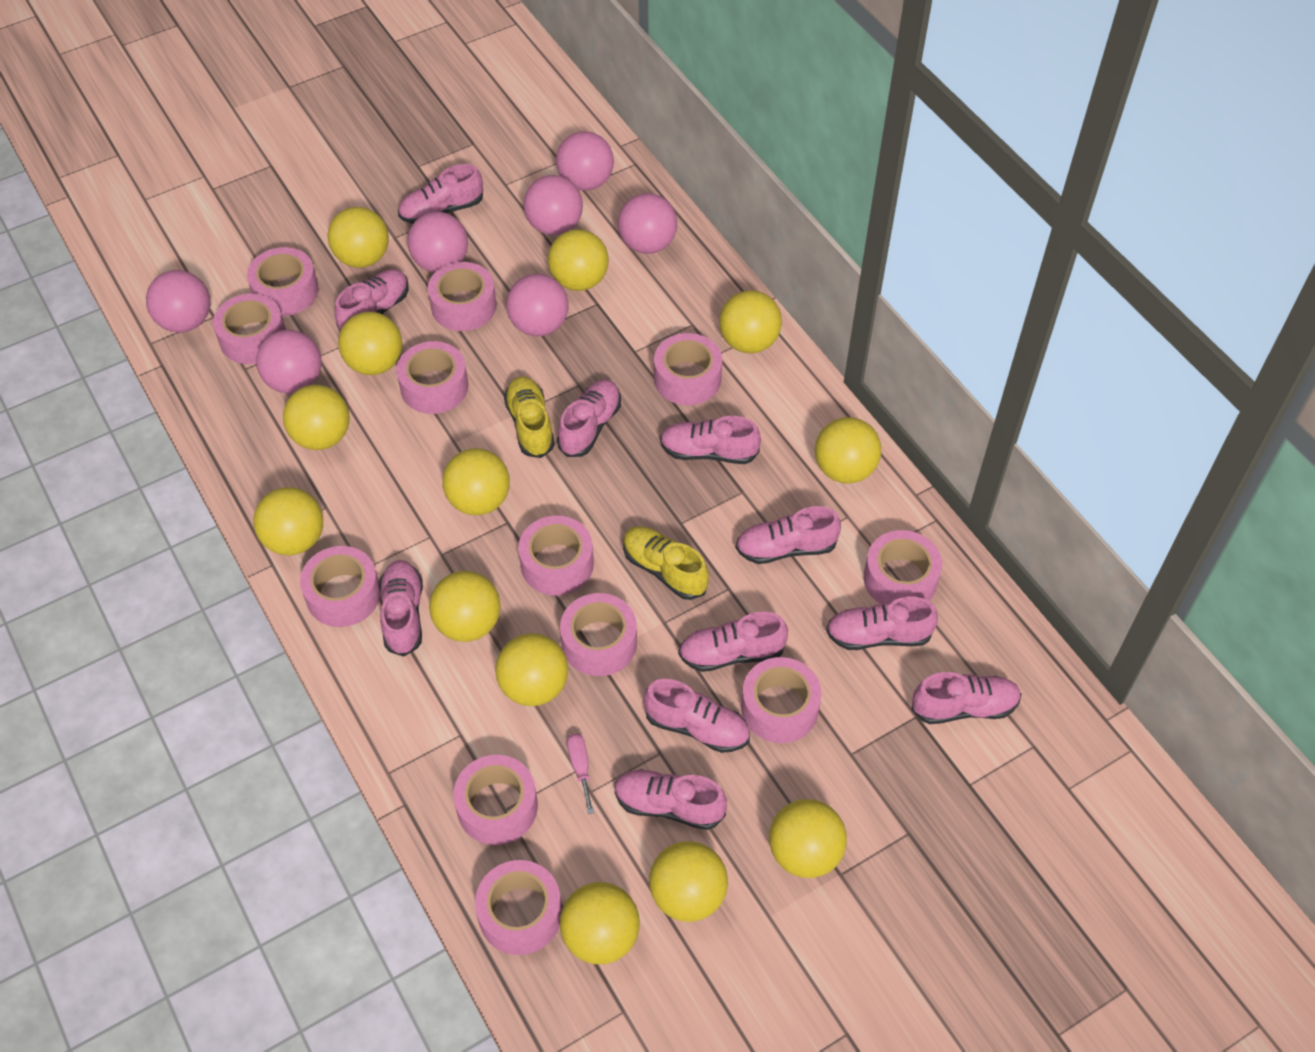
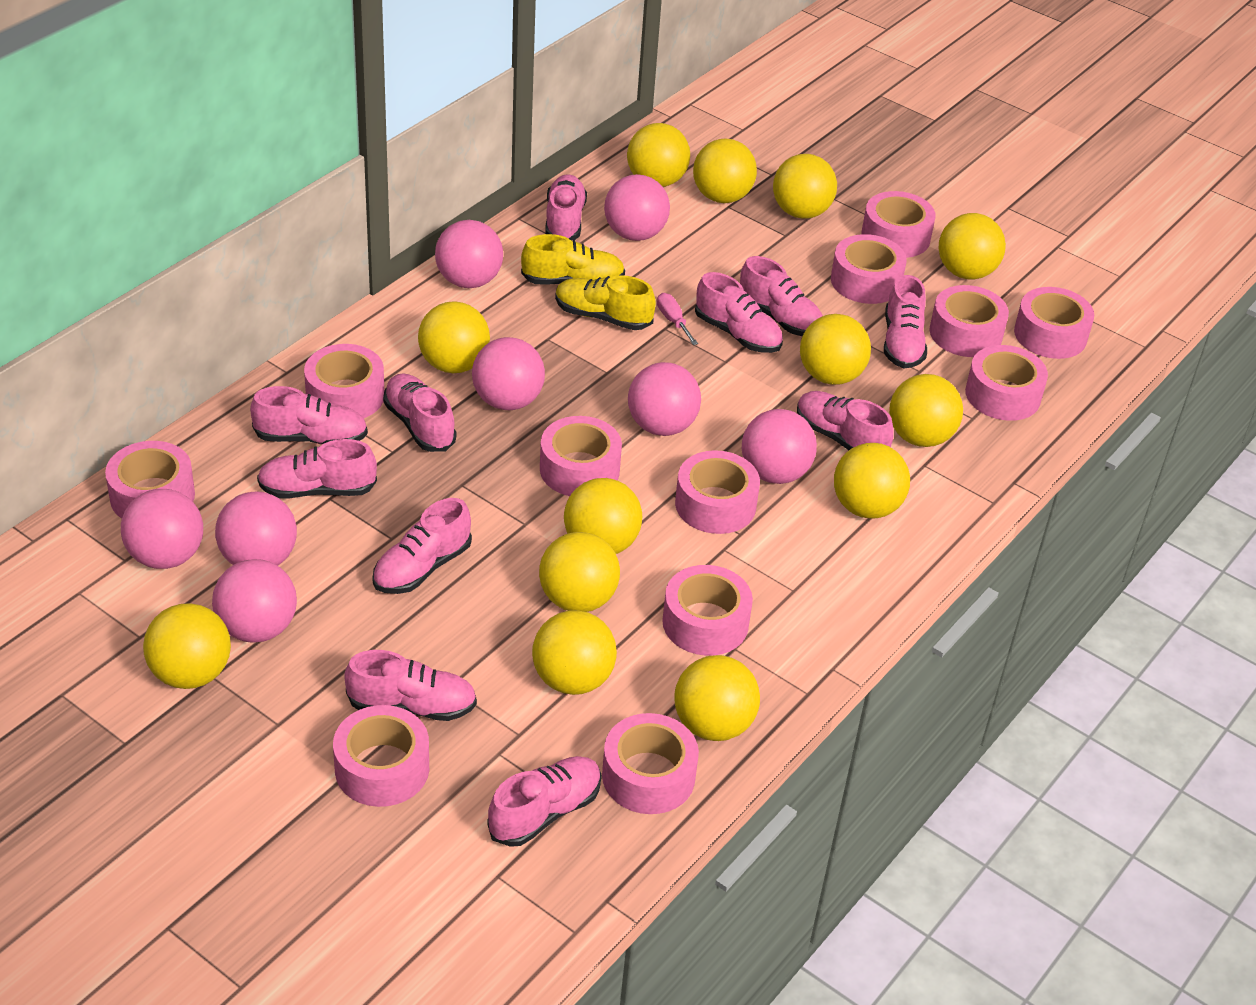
pink ball: 7 -> 8

